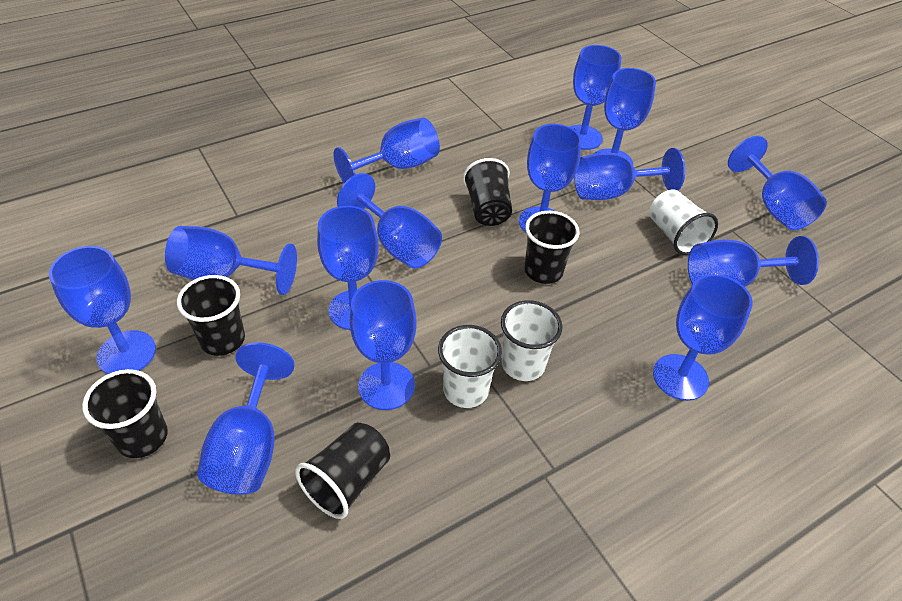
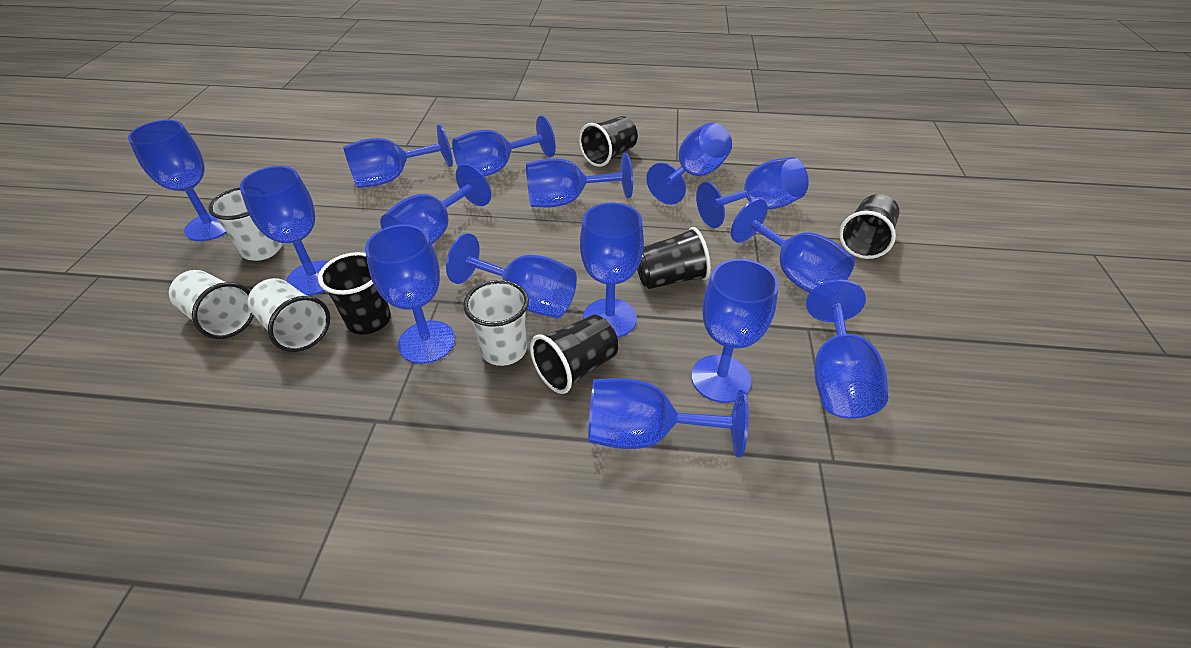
blue goblet: 14 -> 15
white cup: 3 -> 4

